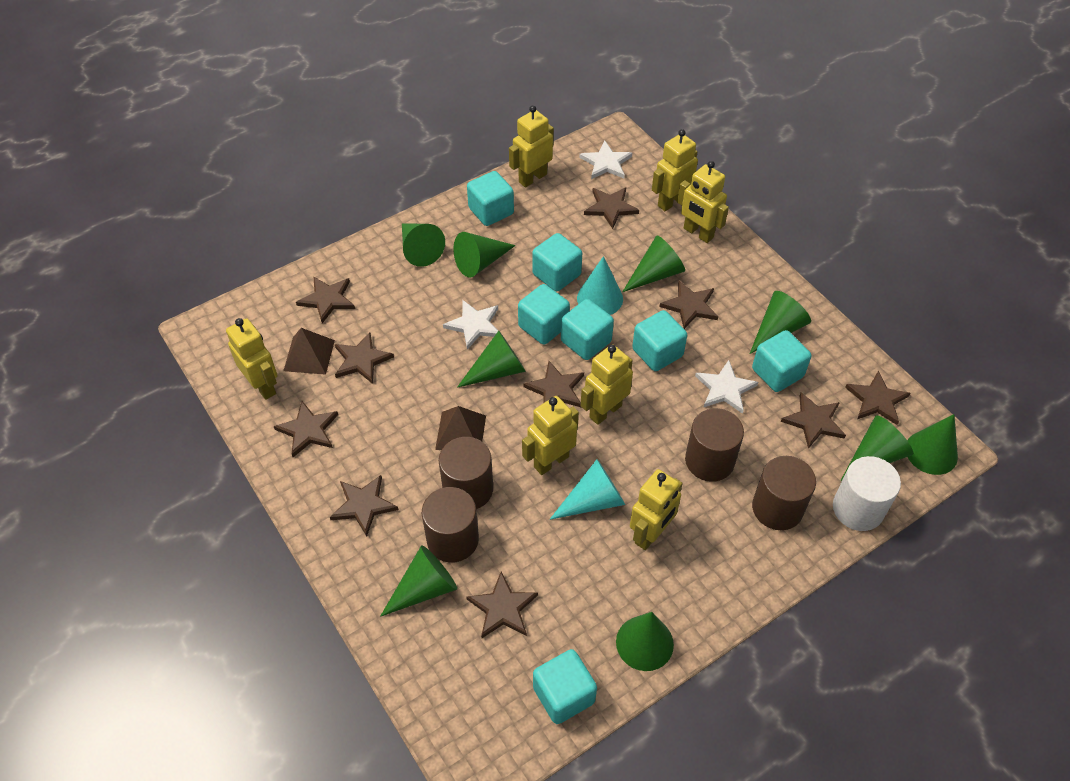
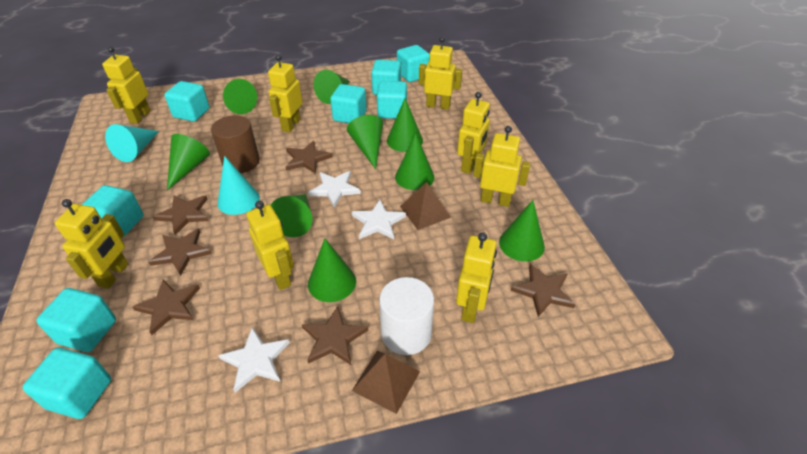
brown cylinder: 4 -> 1
brown star: 10 -> 6
turquoise cube: 7 -> 8
yellow robot: 7 -> 8

